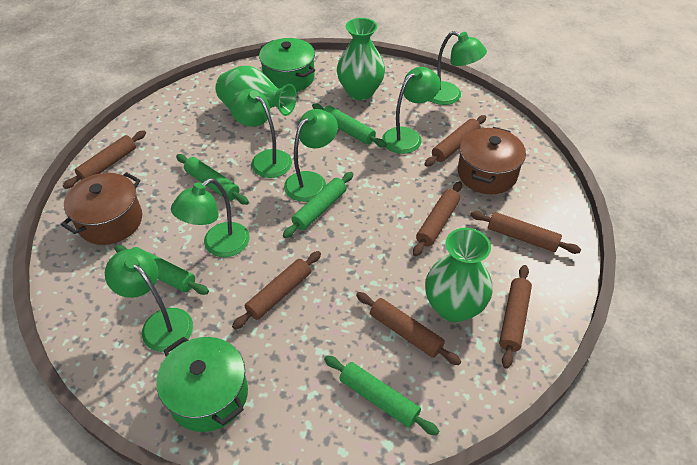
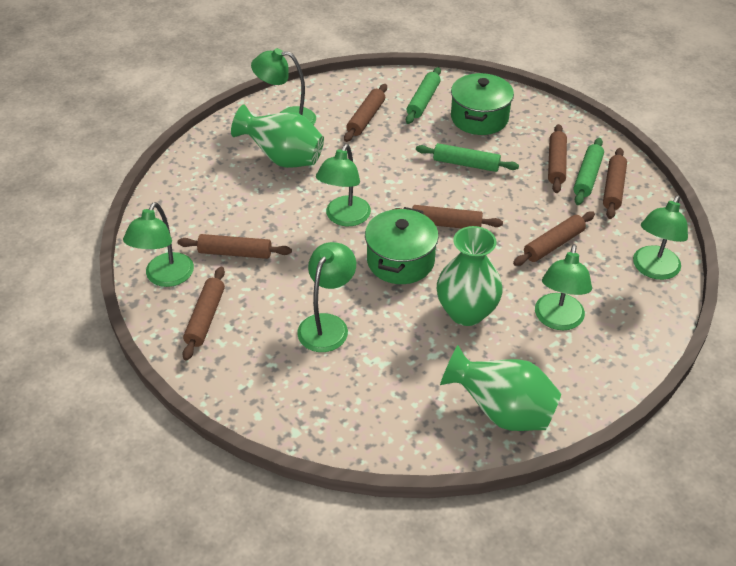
brown pot: 2 -> 0
green rolling pin: 5 -> 3

